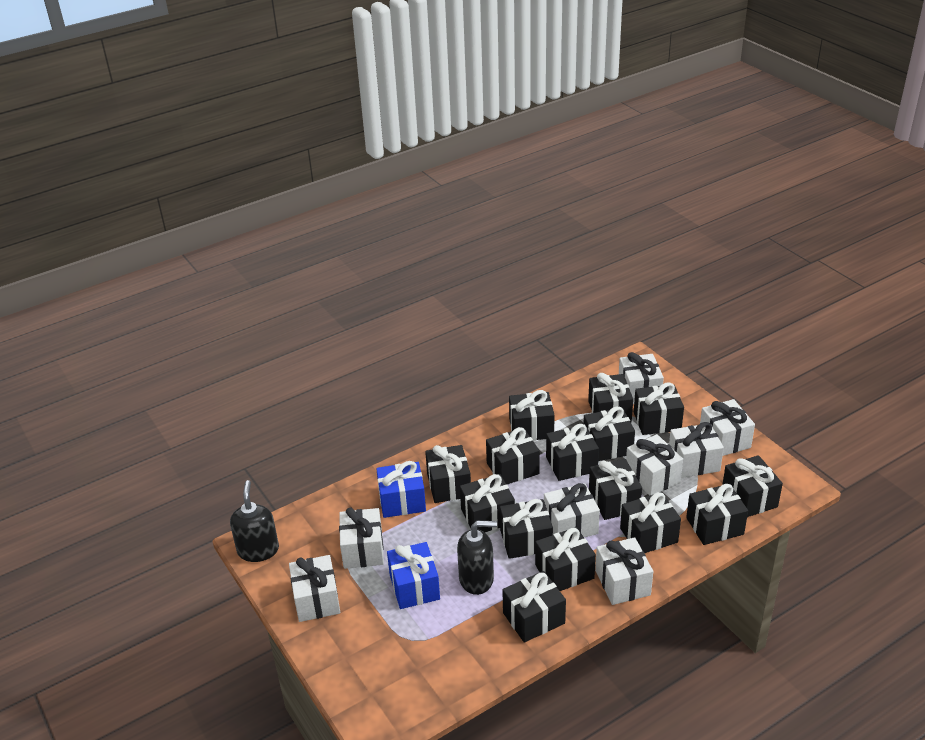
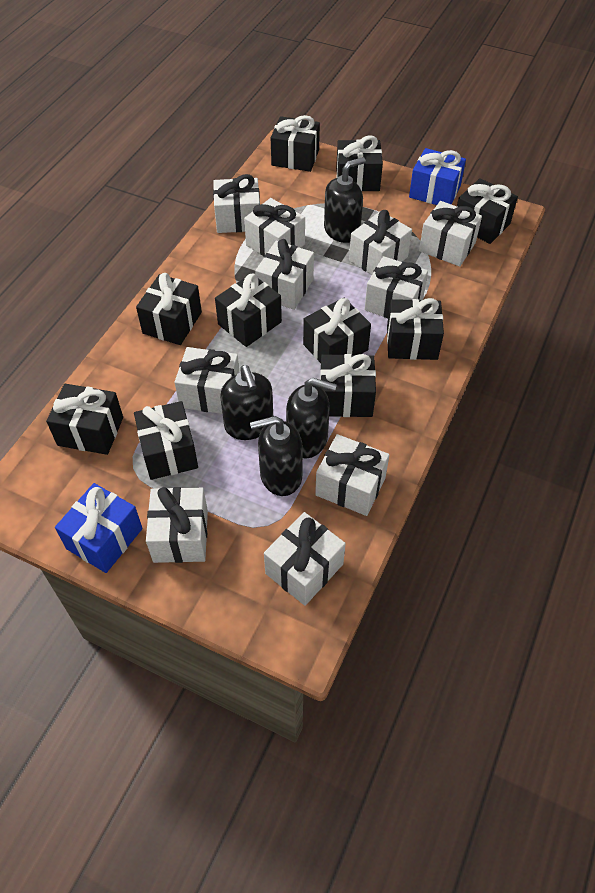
black gift: 15 -> 10
black soap dispenser: 2 -> 4
white gift: 8 -> 10

